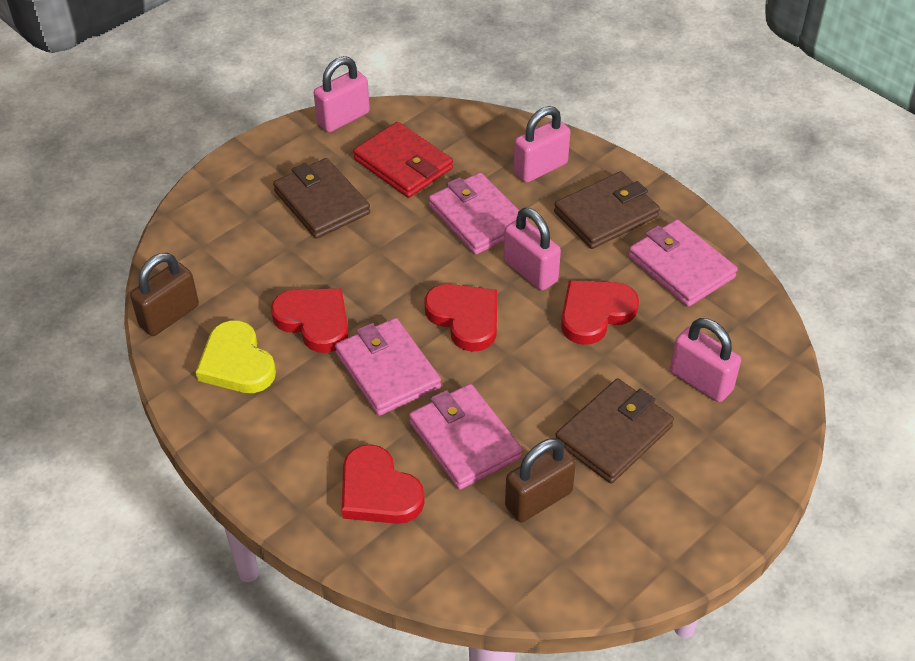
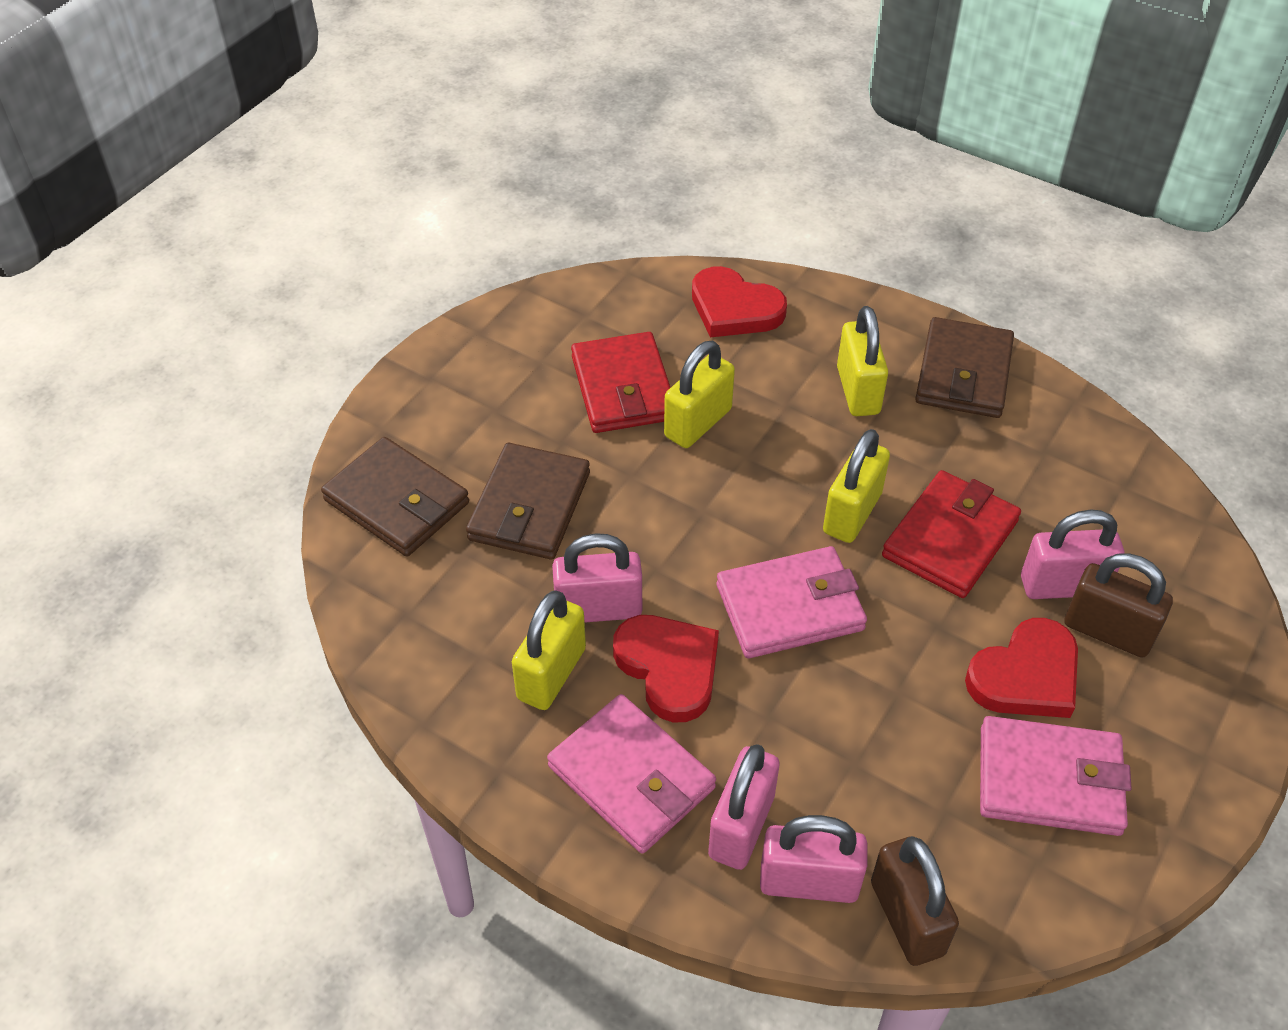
pink wallet: 4 -> 3
red heart: 4 -> 3
red wallet: 1 -> 2
yellow heart: 1 -> 0
yellow padlock: 0 -> 4

